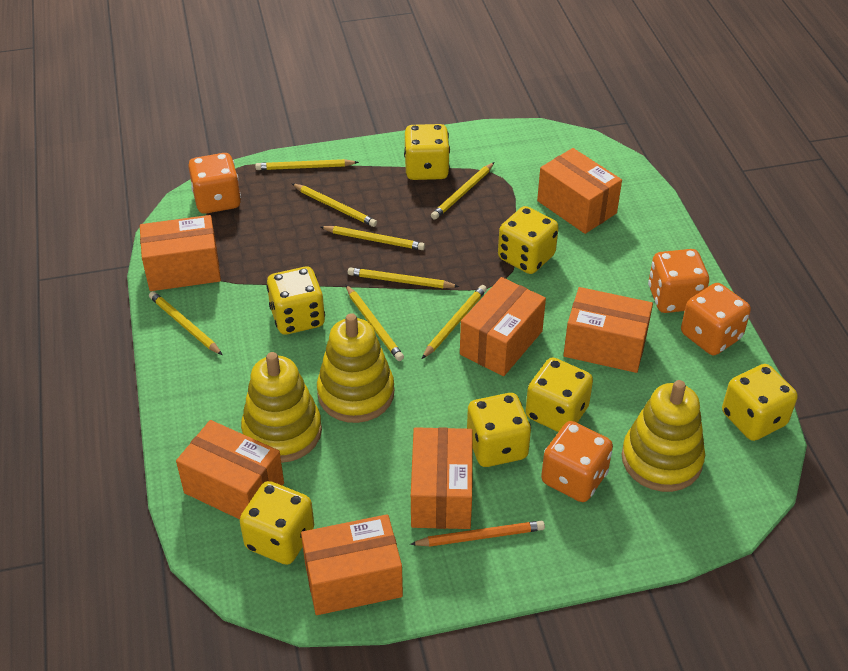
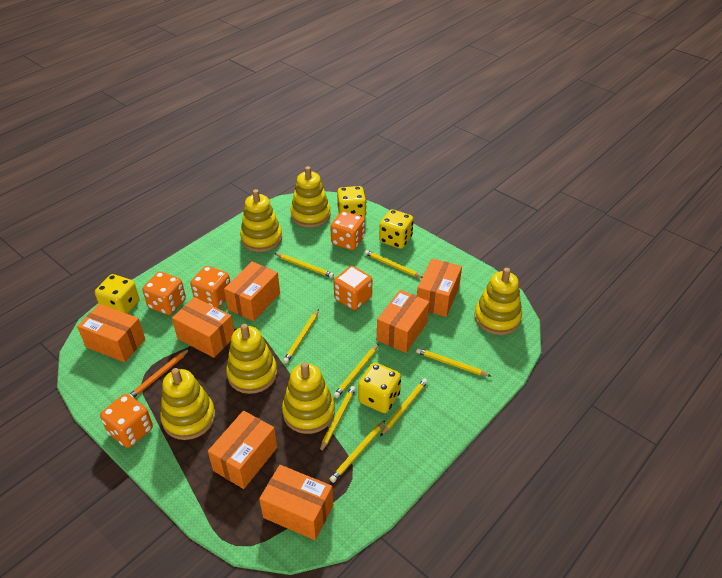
orange dice: 4 -> 5
yellow dice: 7 -> 4
yellow stacking toy: 3 -> 6

